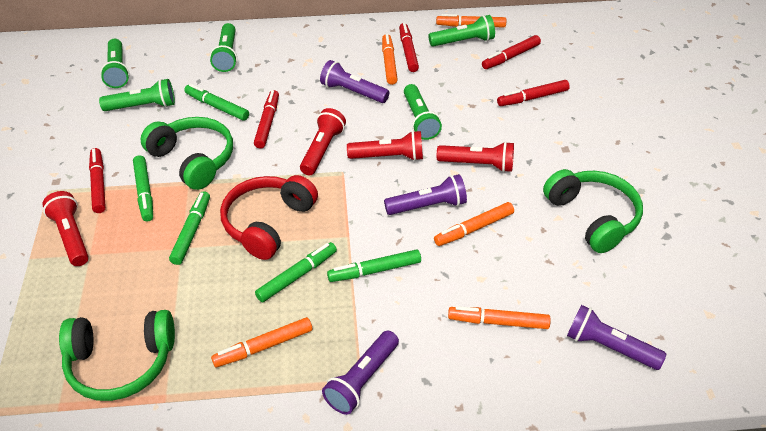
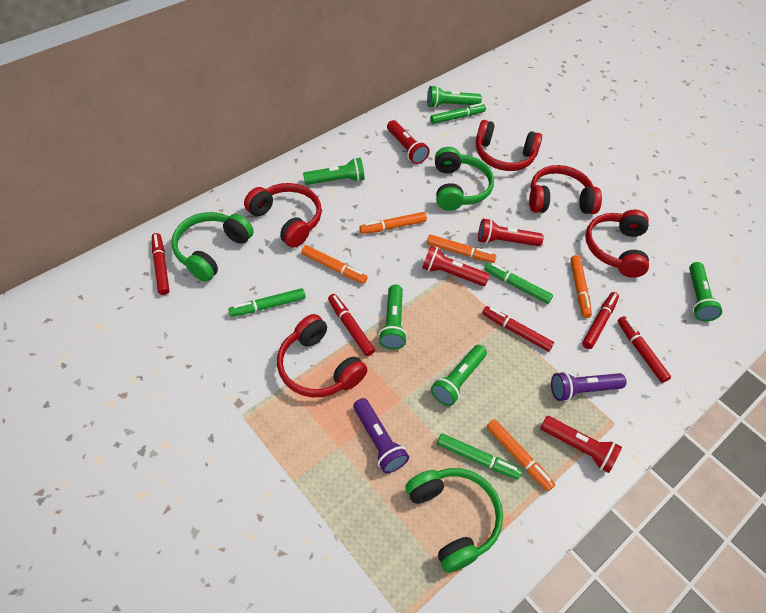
green marker: 5 -> 4
purple flashlight: 4 -> 2
red headphones: 1 -> 5

